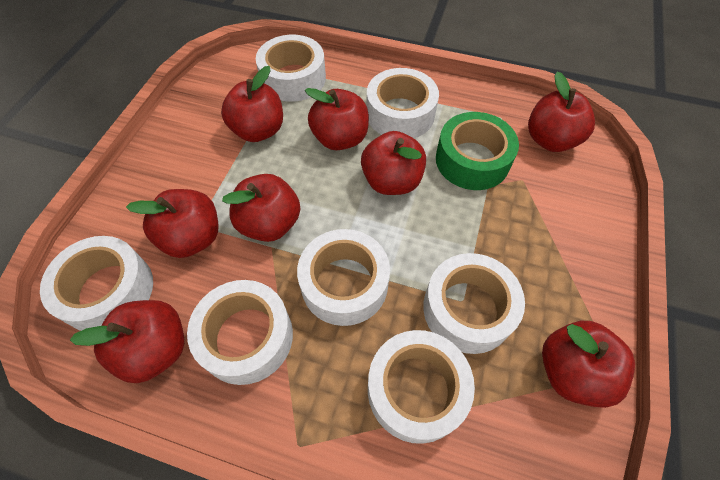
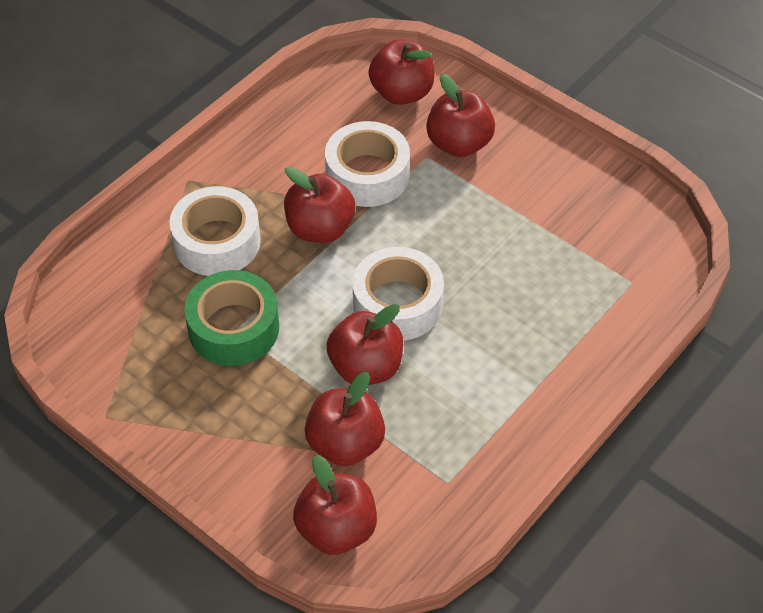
red apple: 8 -> 6
white tape: 7 -> 3

